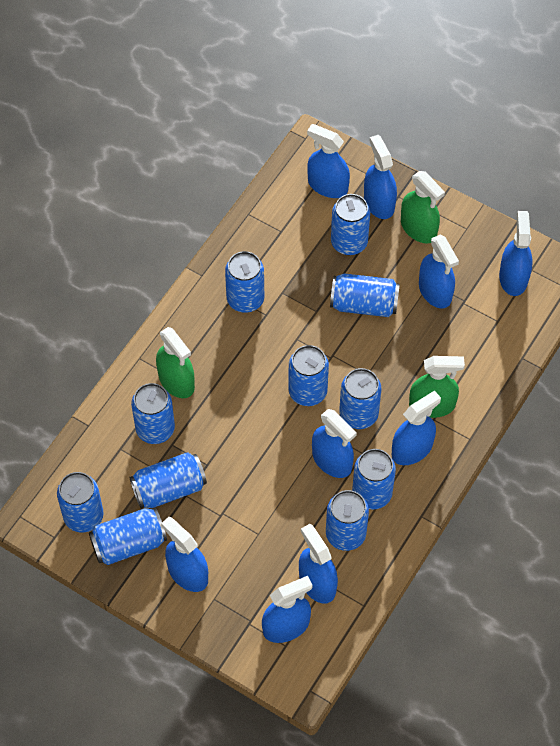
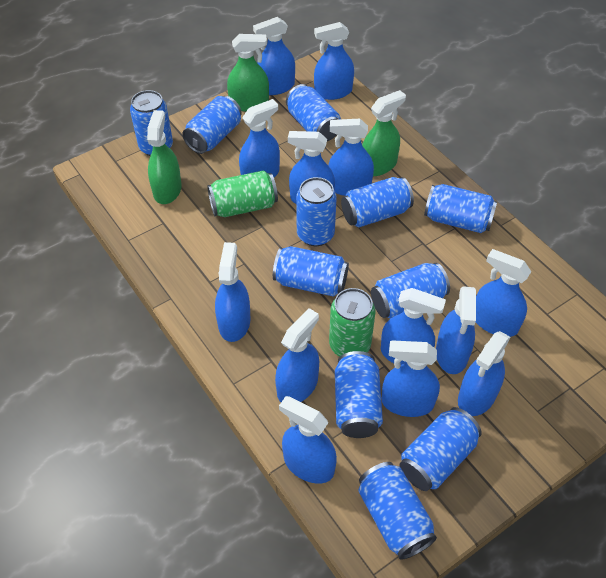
blue spray bottle: 9 -> 13
green can: 0 -> 2

